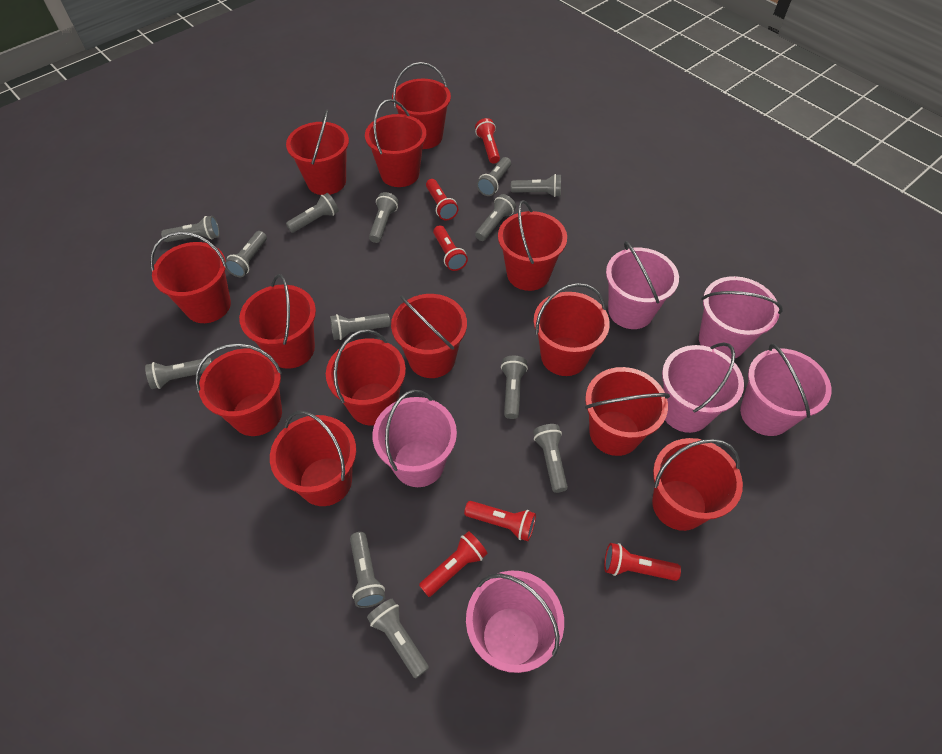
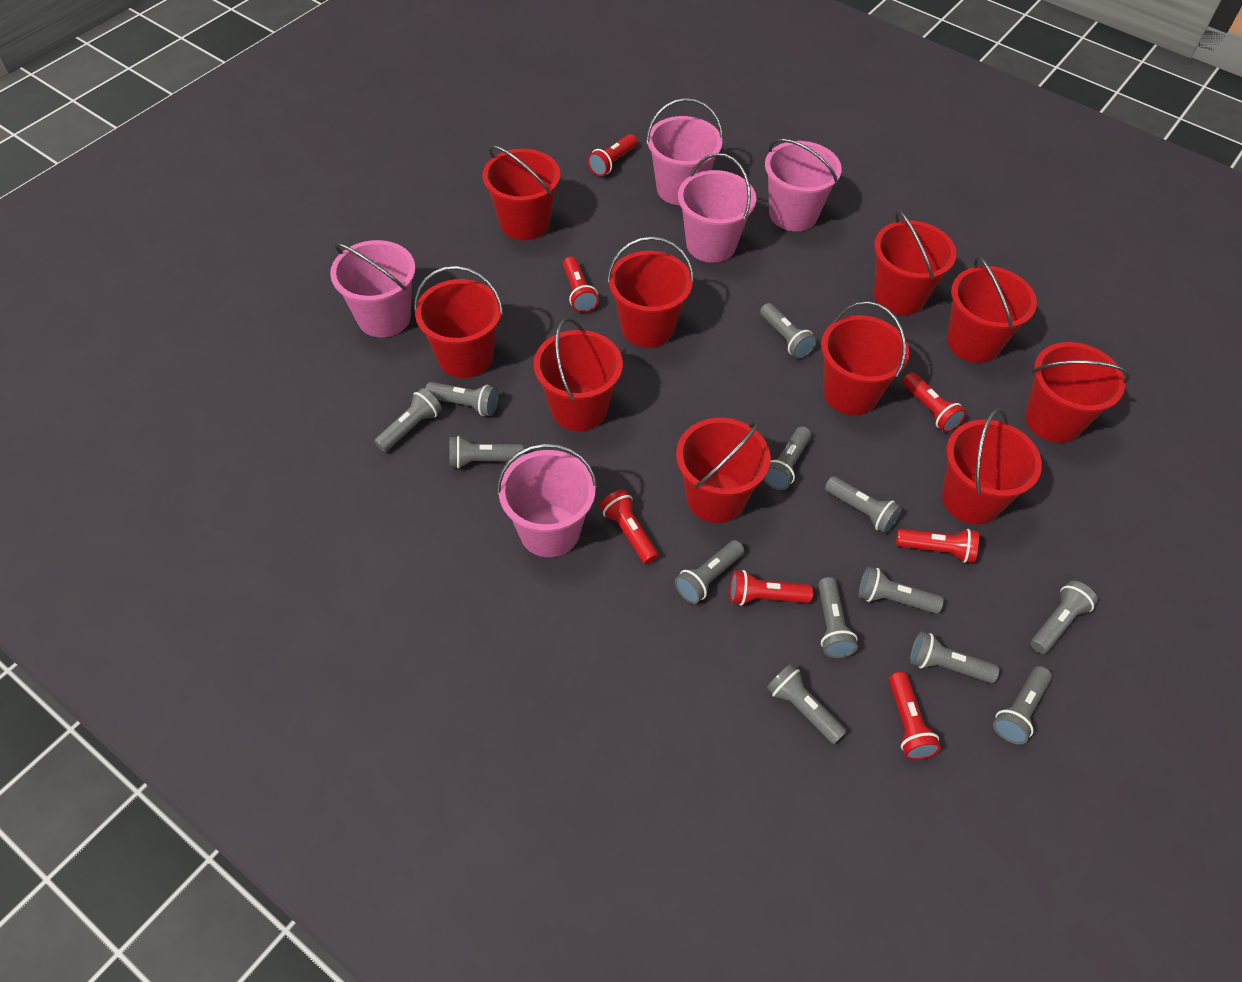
pink bucket: 6 -> 5
red bucket: 13 -> 10
red flashlight: 6 -> 7

